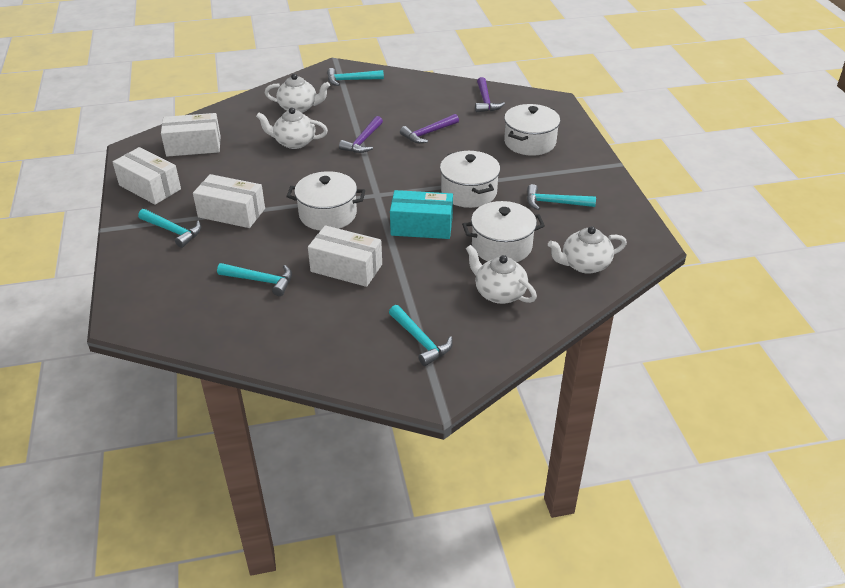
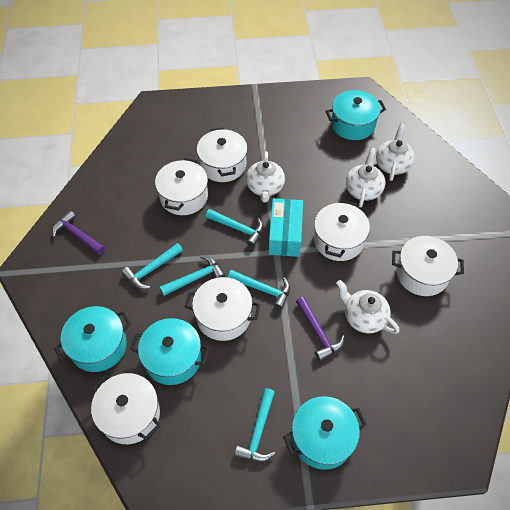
purple hammer: 3 -> 2
turquoise pot: 0 -> 4
white box: 4 -> 0
white pot: 4 -> 6

